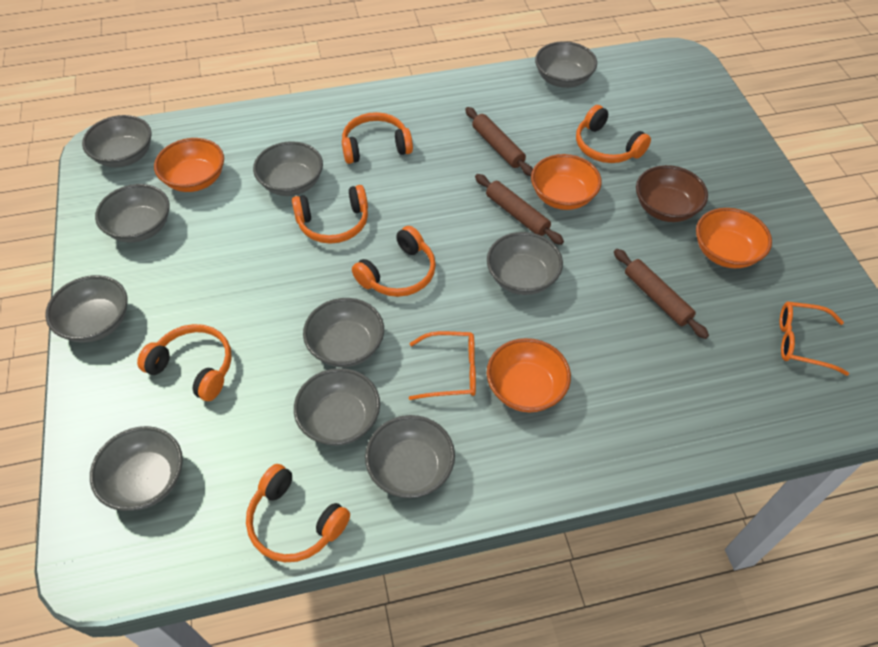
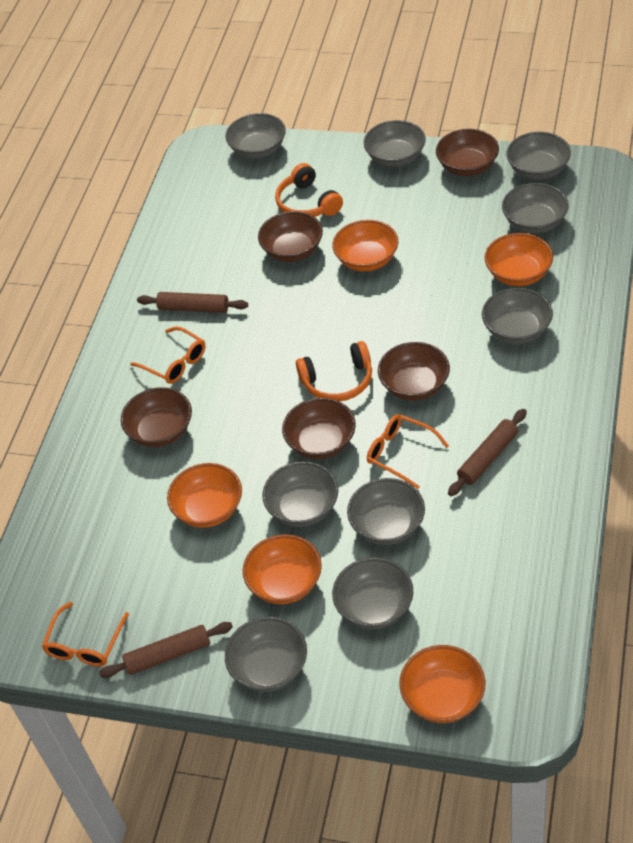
brown bowl: 1 -> 5
grey bowl: 10 -> 9
orange bowl: 4 -> 5
orange glasses: 2 -> 3
orange headphones: 6 -> 2

